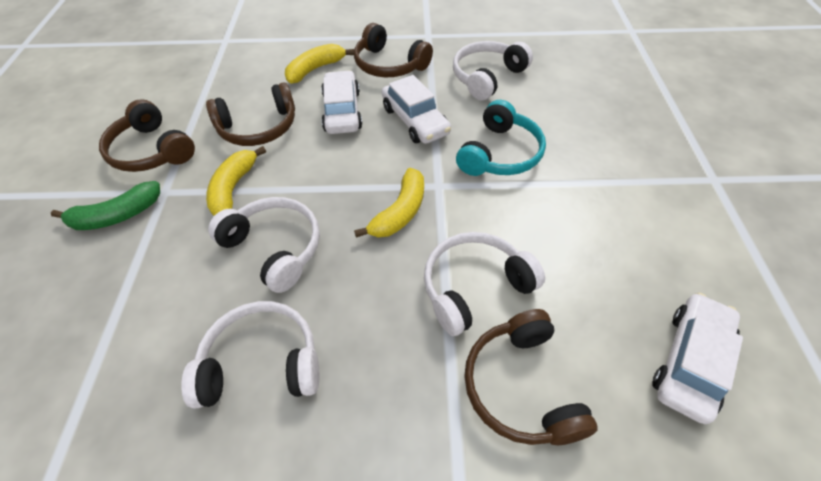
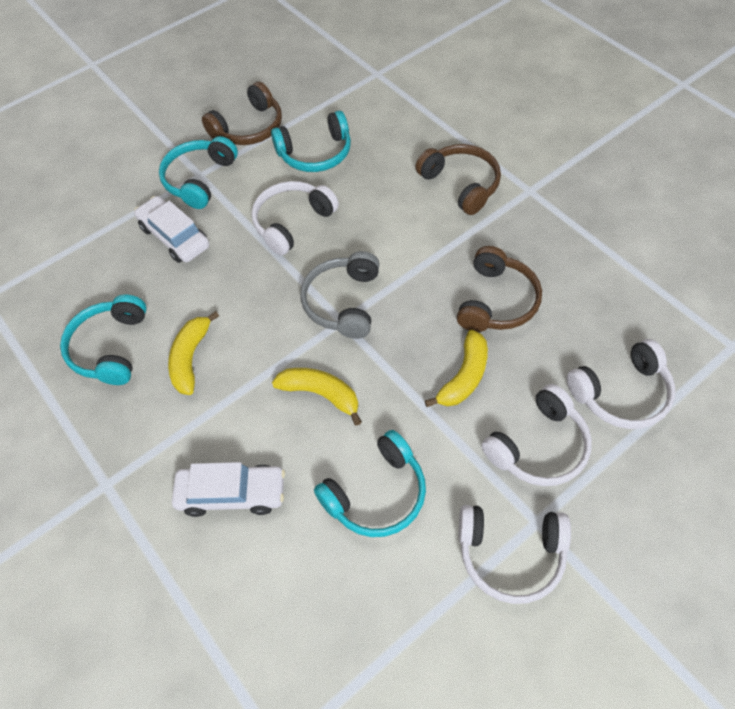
brown headphones: 4 -> 3
green banana: 1 -> 0
grey headphones: 0 -> 1
turquoise headphones: 1 -> 4
white car: 3 -> 2

